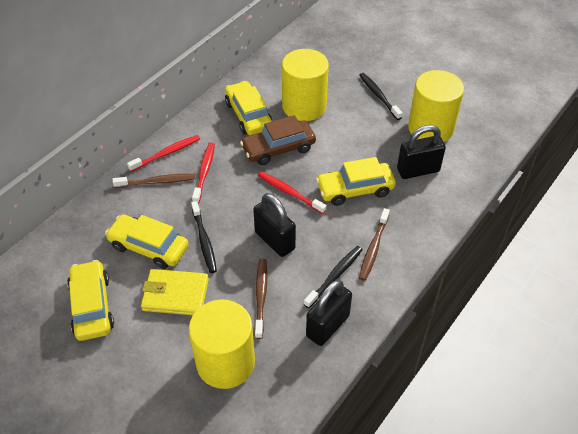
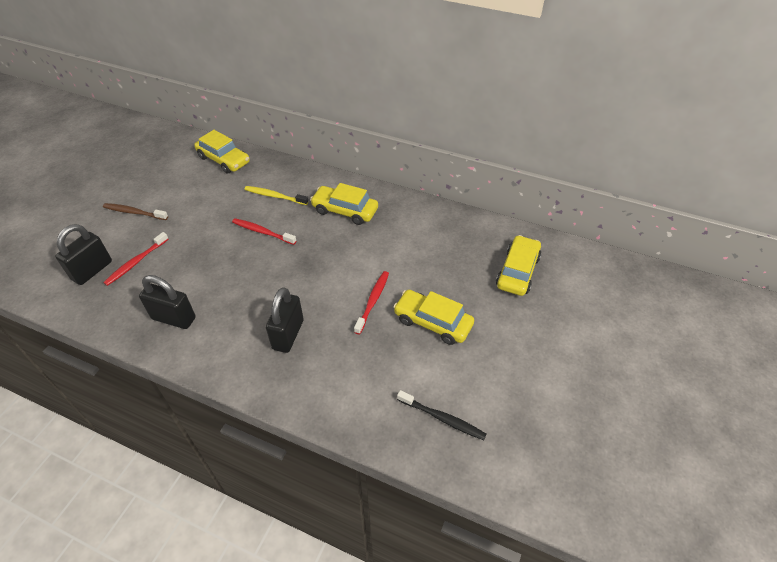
black toothbrush: 3 -> 1
brown car: 1 -> 0
brown toothbrush: 3 -> 1
yellow cylinder: 3 -> 0
yellow toothbrush: 0 -> 1
yellow wallet: 1 -> 0

